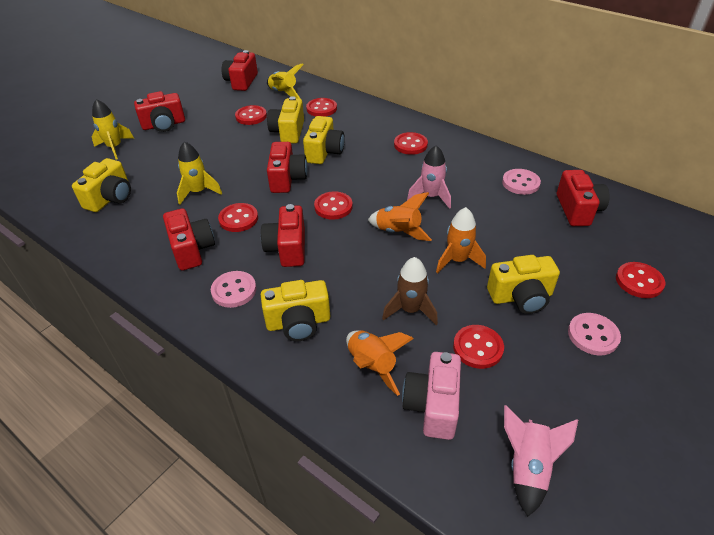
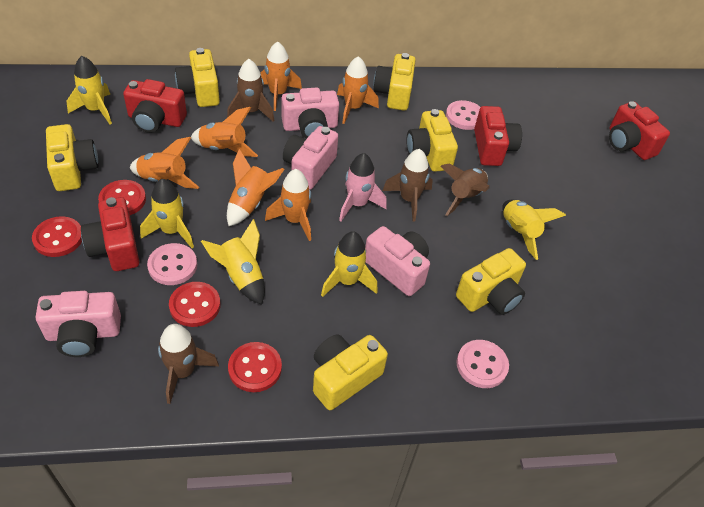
brown rocket: 1 -> 4
orange rocket: 3 -> 6
pink camera: 1 -> 4
pink rocket: 2 -> 1
red button: 7 -> 4
red camera: 6 -> 4
yellow camera: 5 -> 6
yellow rocket: 3 -> 5

